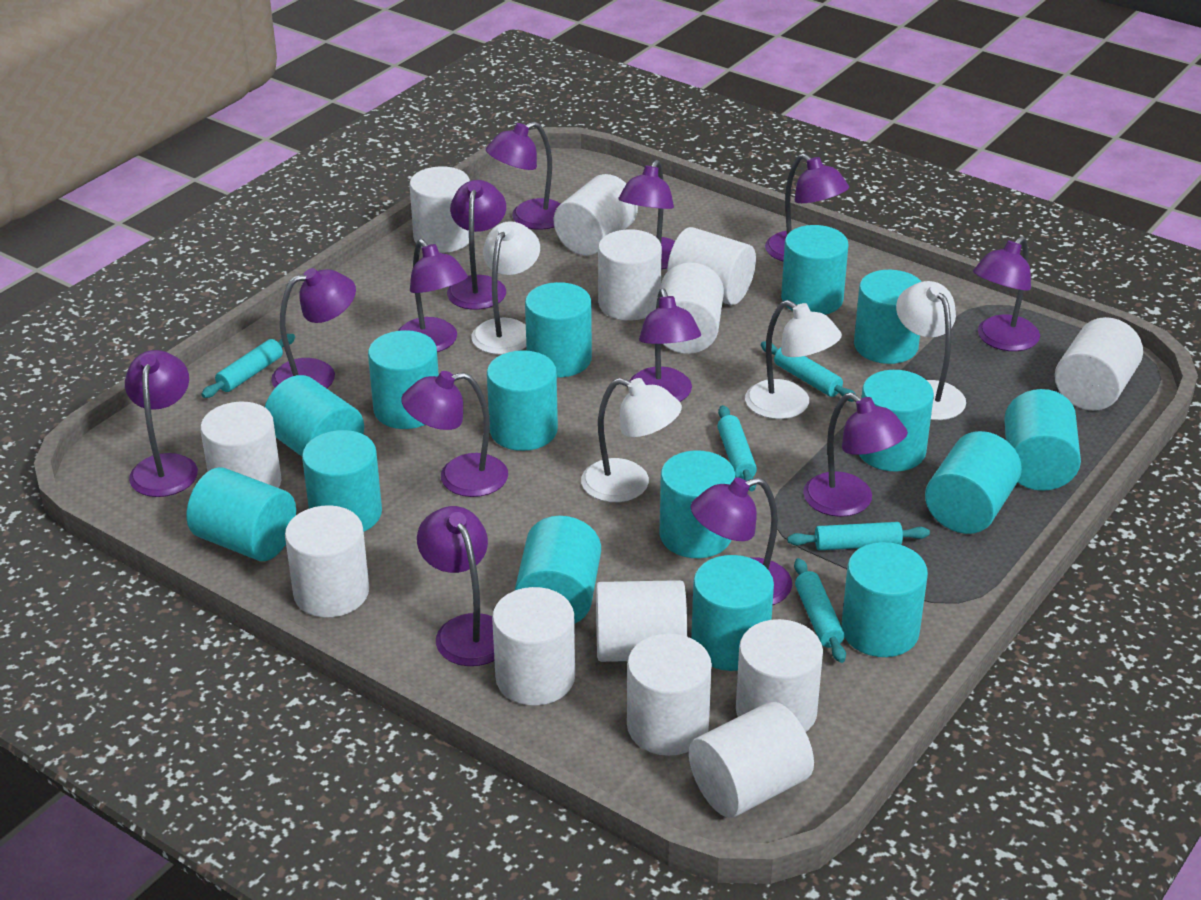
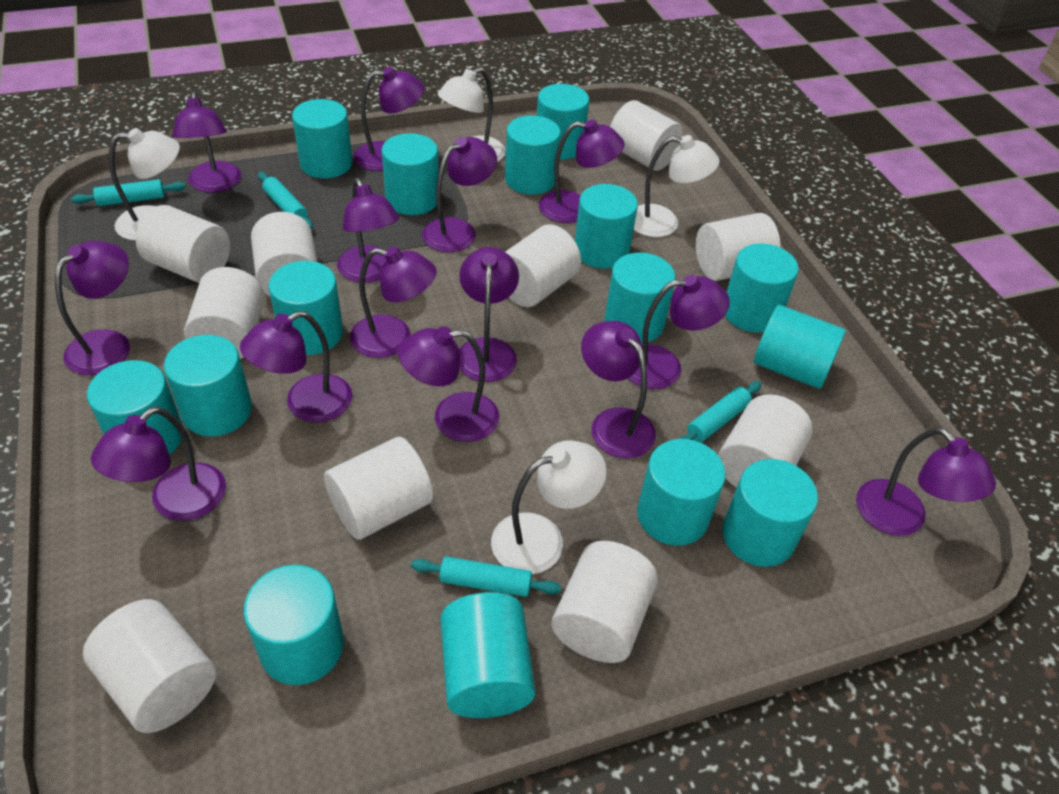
purple lamp: 13 -> 14
turquoise rolling pin: 5 -> 4
white cylinder: 13 -> 10

